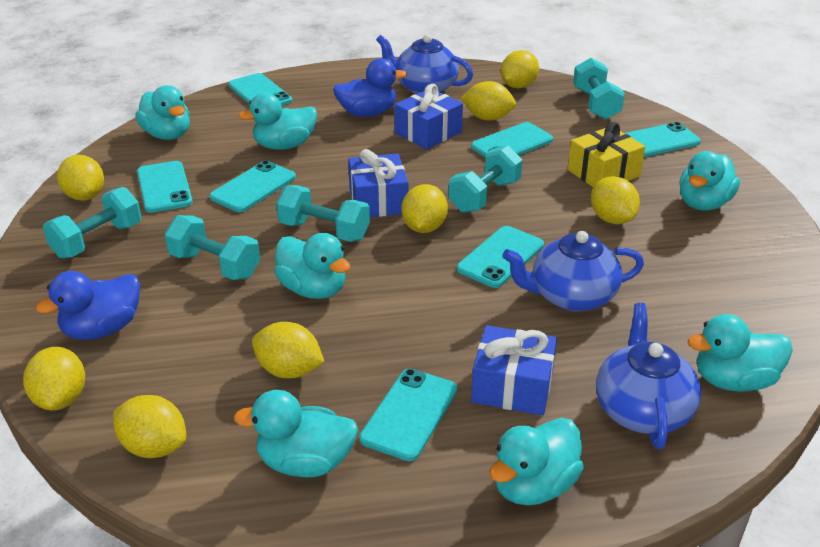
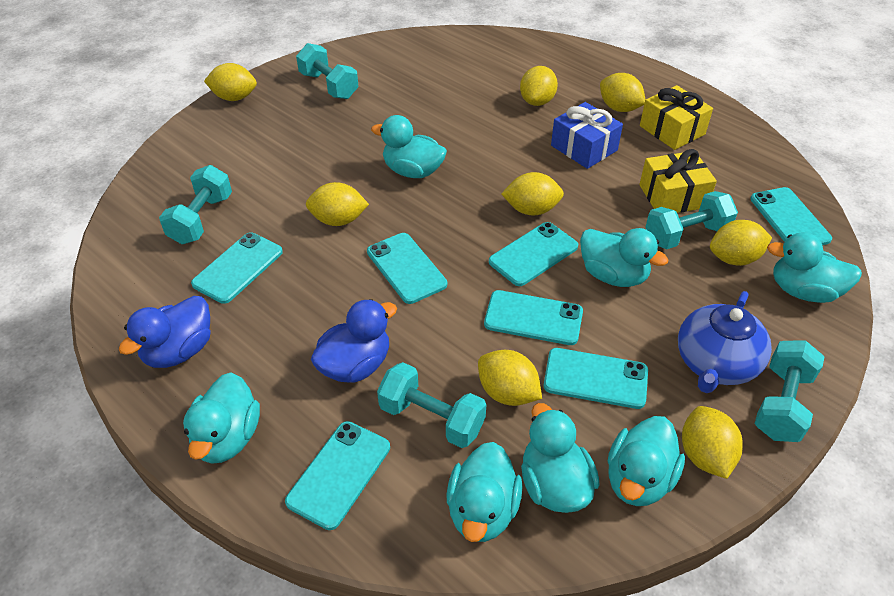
blue gift: 3 -> 1
blue teapot: 3 -> 1
yellow gift: 1 -> 2

